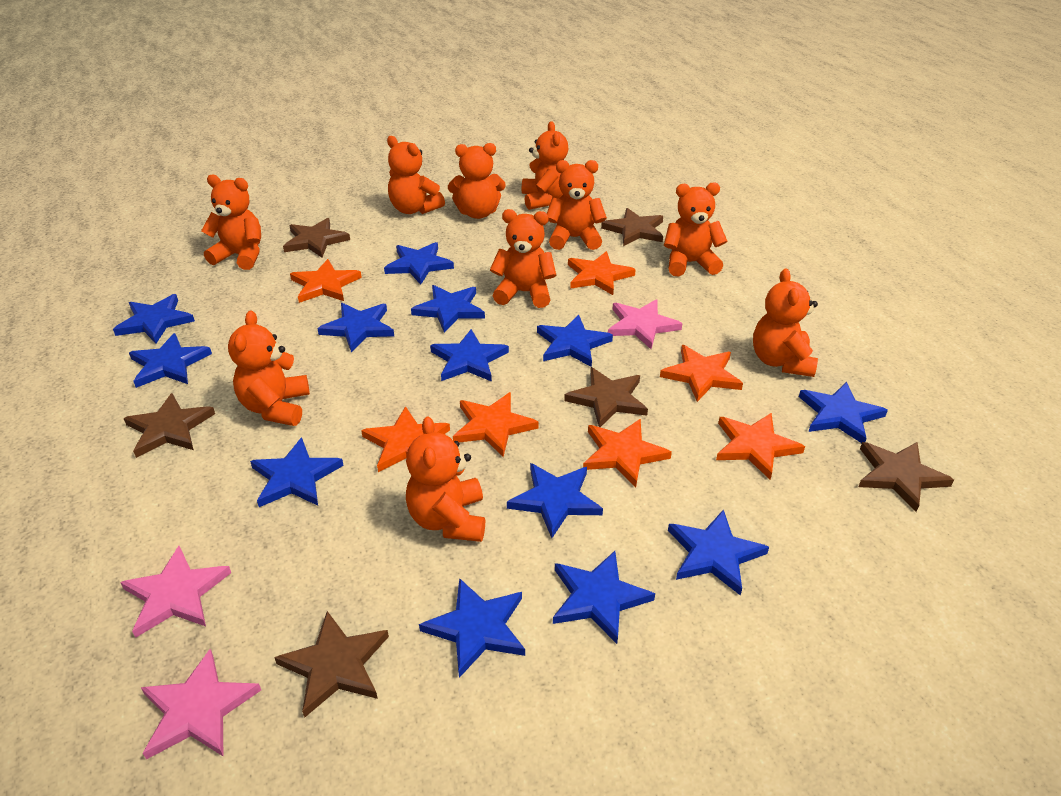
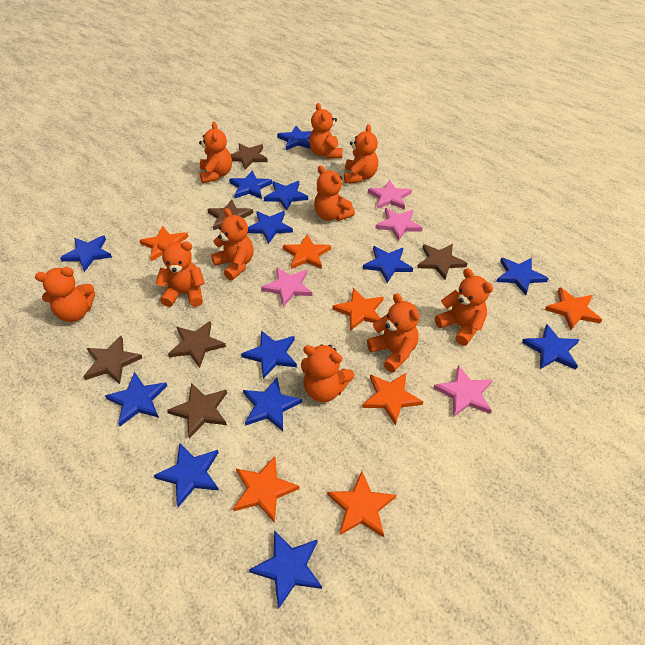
pink star: 3 -> 4

